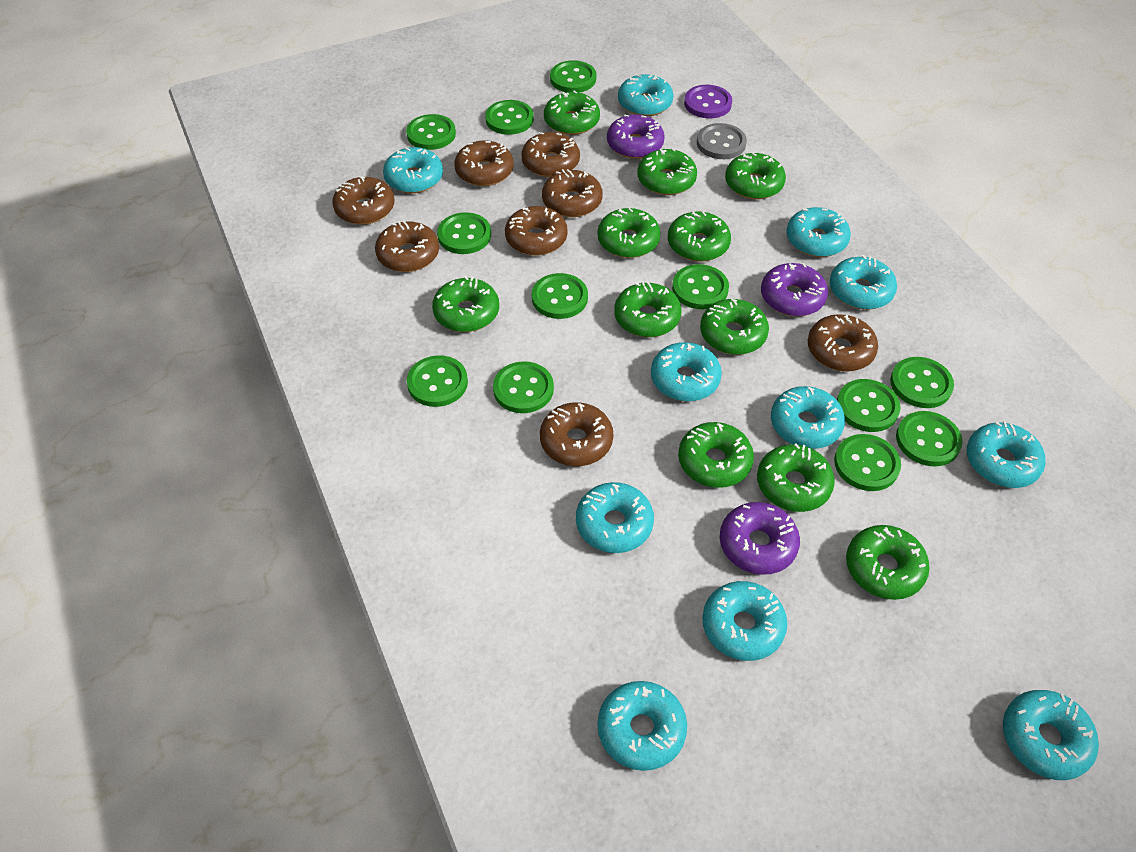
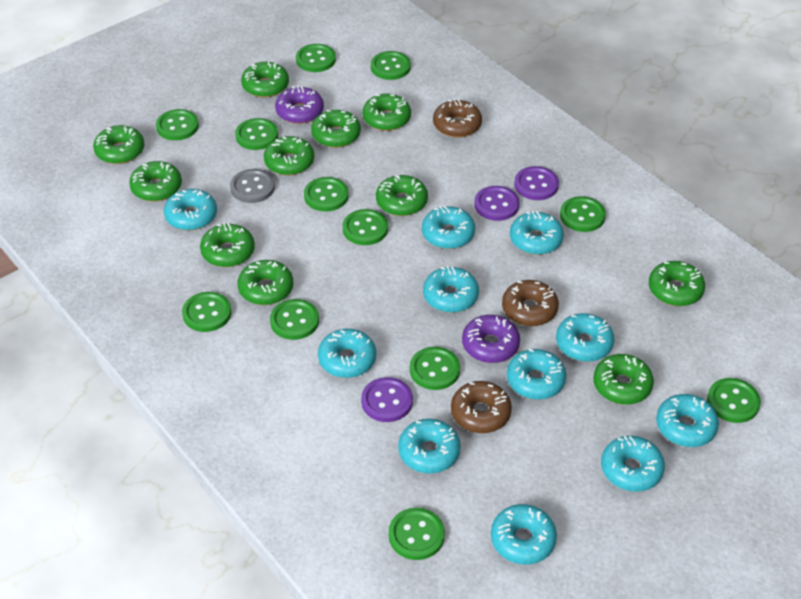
brown donut: 8 -> 3
purple button: 1 -> 3
purple donut: 3 -> 2

